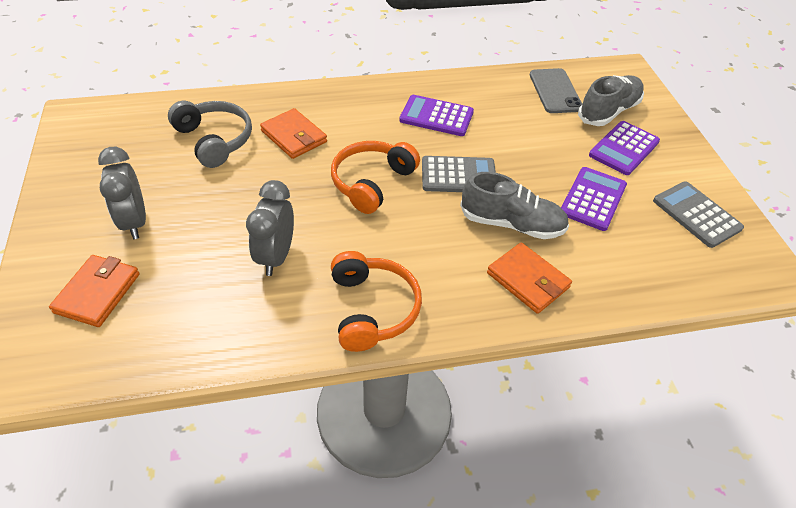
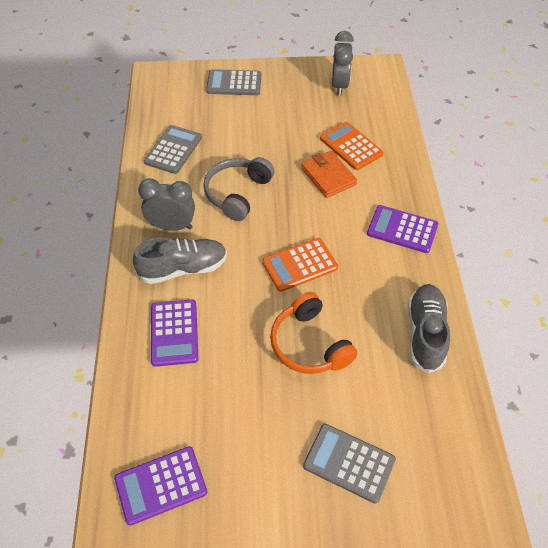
grey calculator: 2 -> 3
grey phone: 1 -> 0
orange calculator: 0 -> 2
orange headphones: 2 -> 1
orange wallet: 3 -> 1

